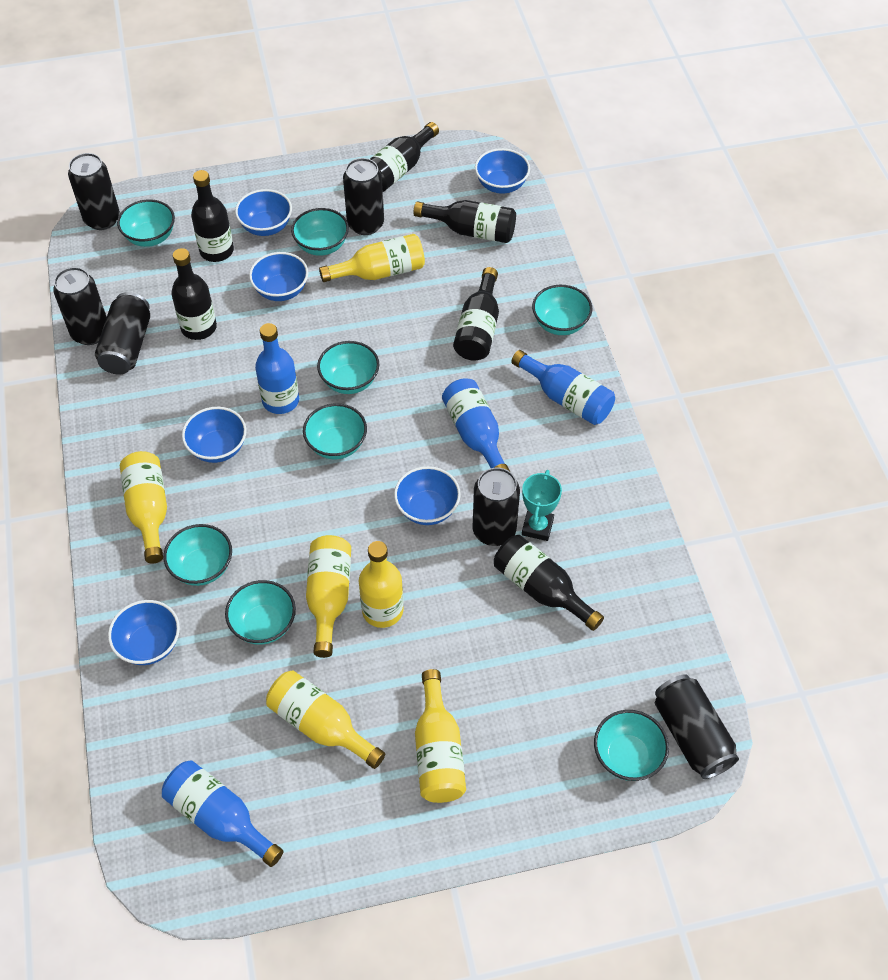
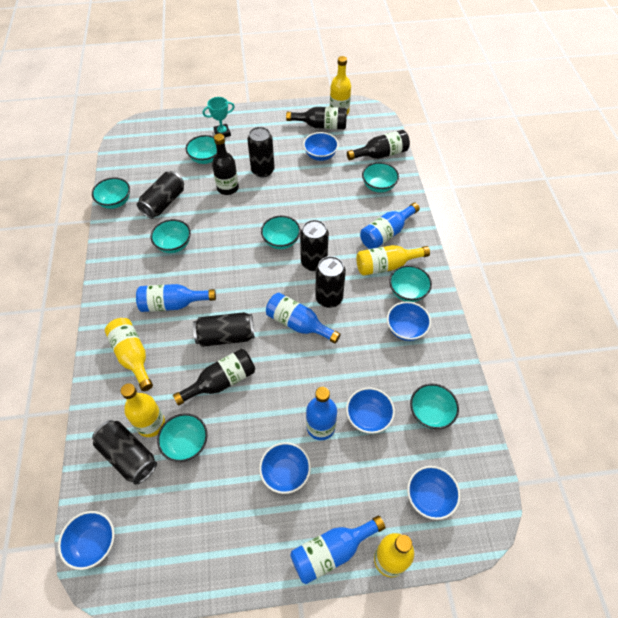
black bottle: 6 -> 4
blue bottle: 4 -> 5
yellow bottle: 6 -> 5

